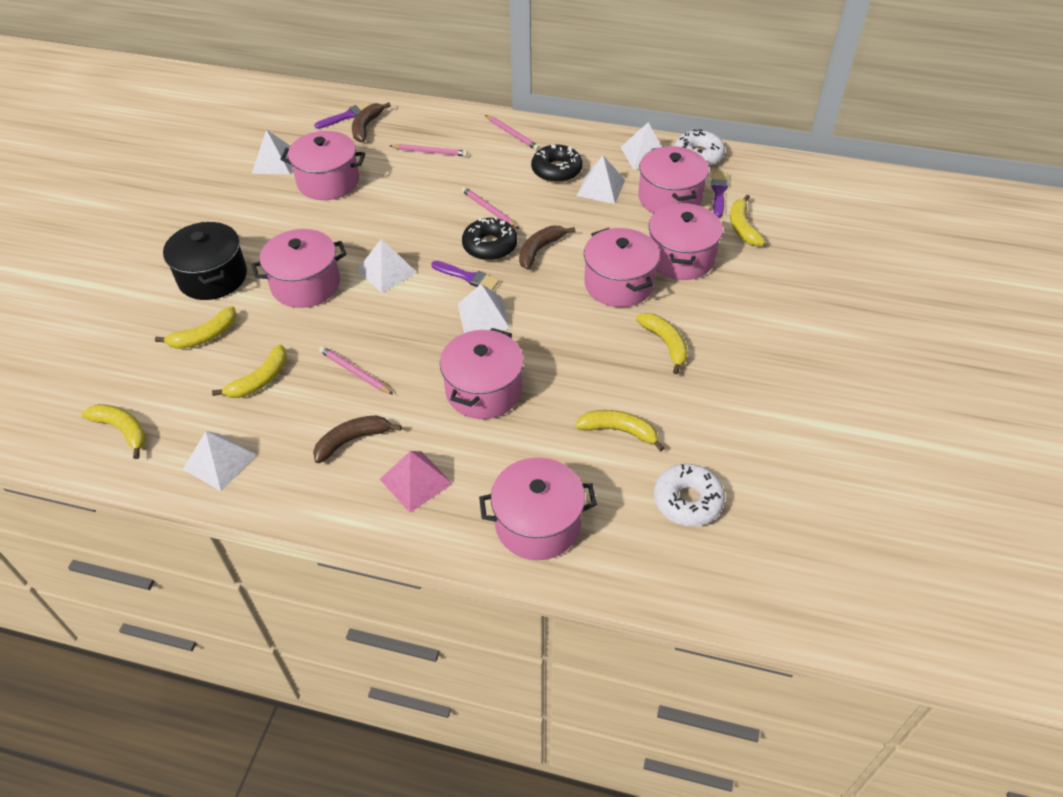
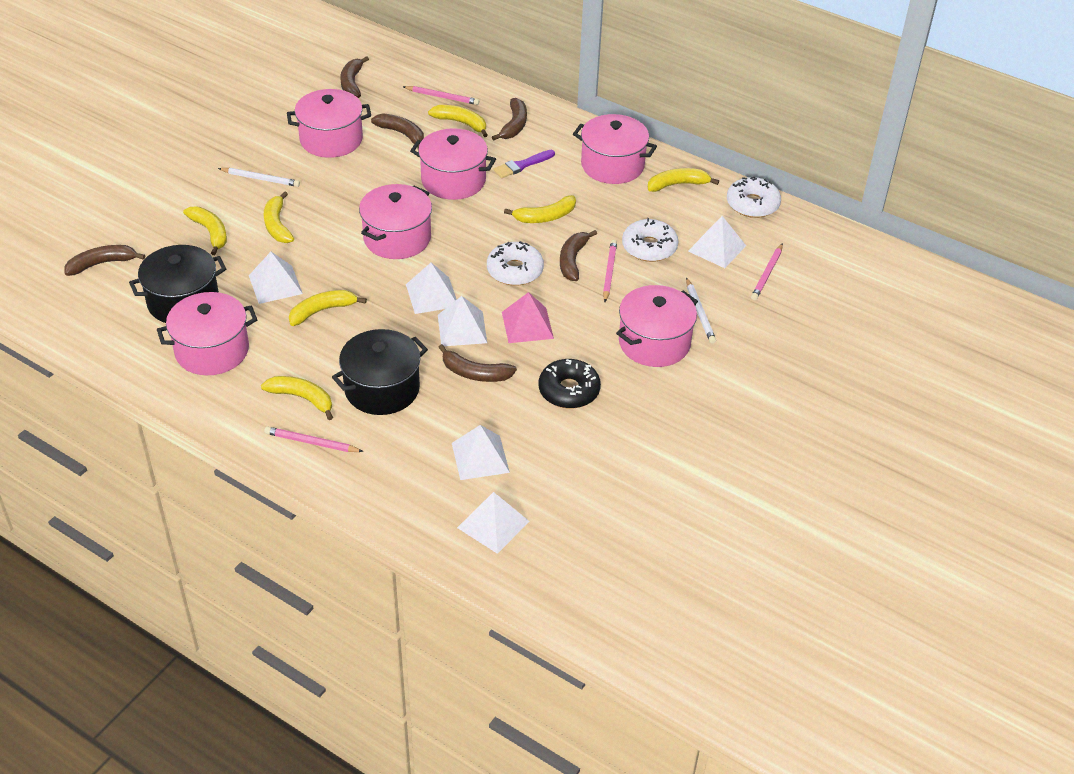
black donut: 2 -> 1
black pot: 1 -> 2
brown banana: 3 -> 6
pink pot: 7 -> 6
purple brush: 3 -> 1
white donut: 2 -> 3
white pencil: 0 -> 2
yellow banana: 6 -> 7

